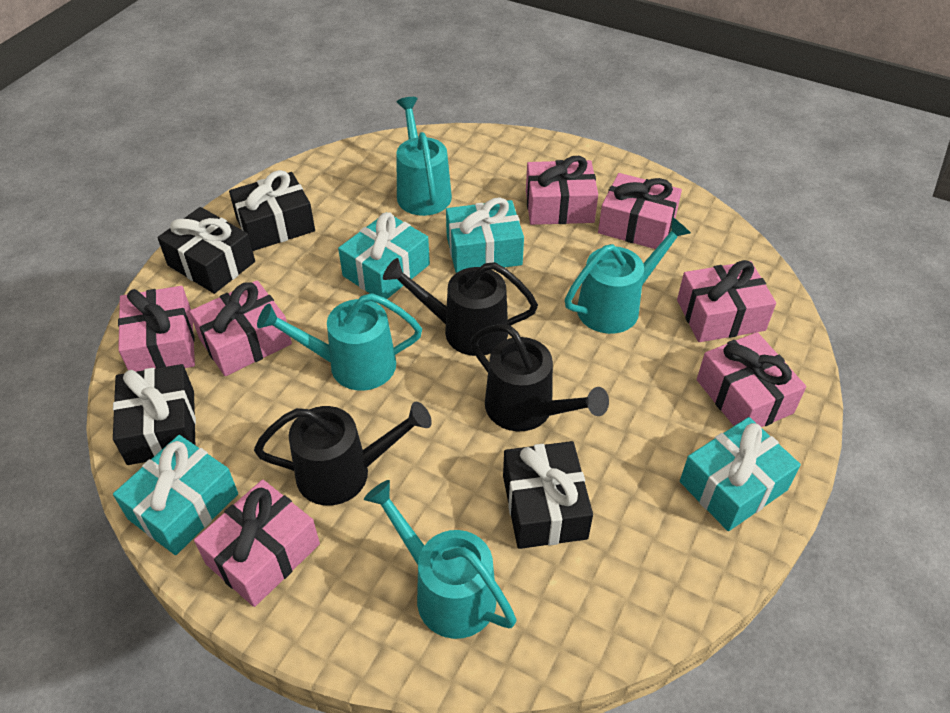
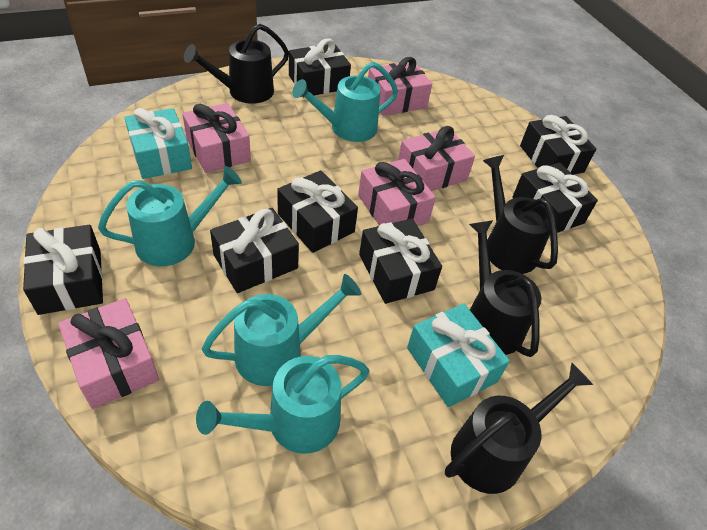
black gift: 4 -> 7
black watering can: 3 -> 4
pink gift: 7 -> 5
turquoise gift: 4 -> 2

